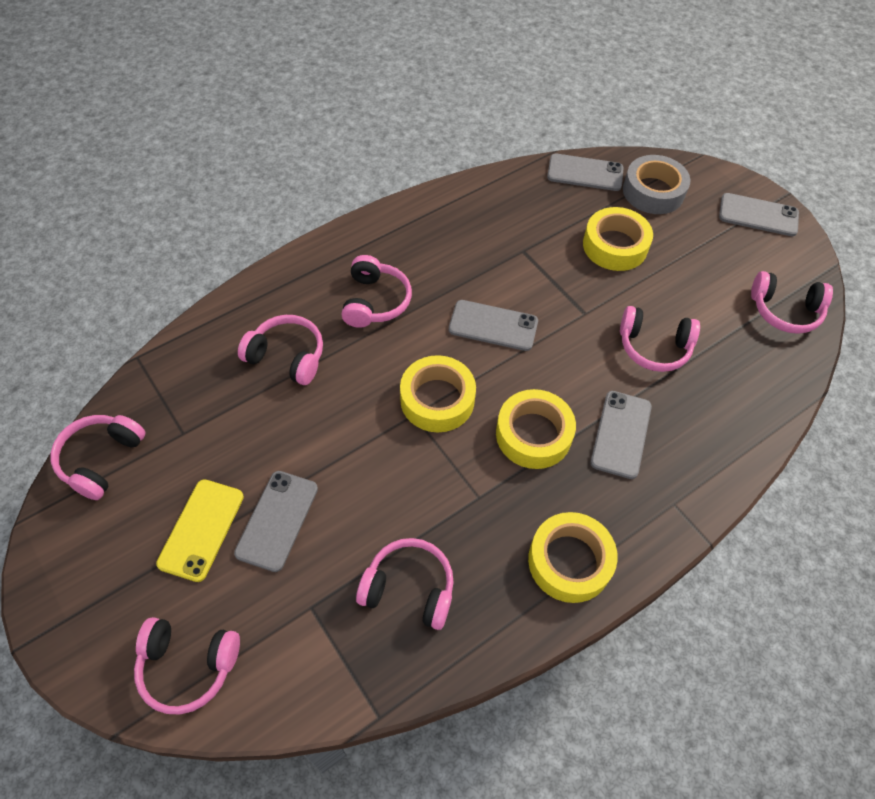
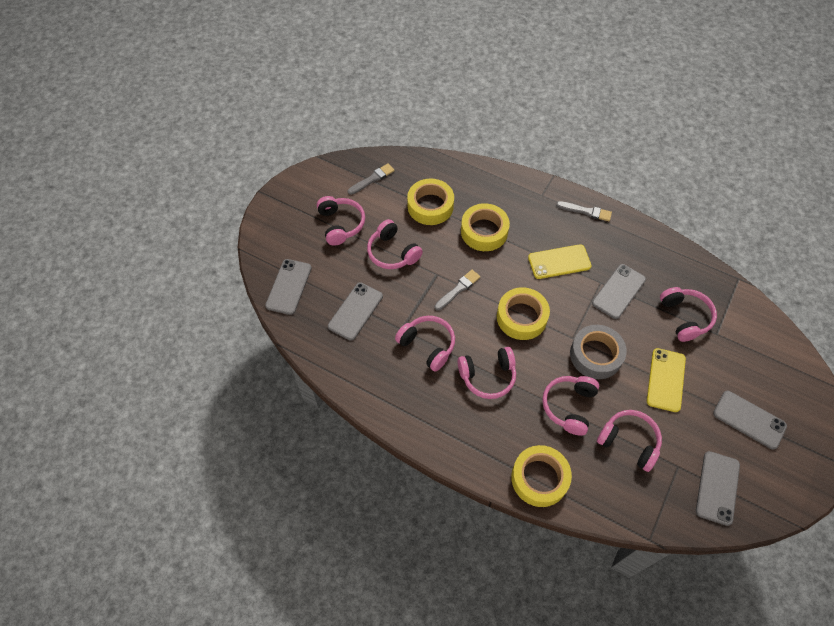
grey brush: 0 -> 3
yellow phone: 1 -> 2

